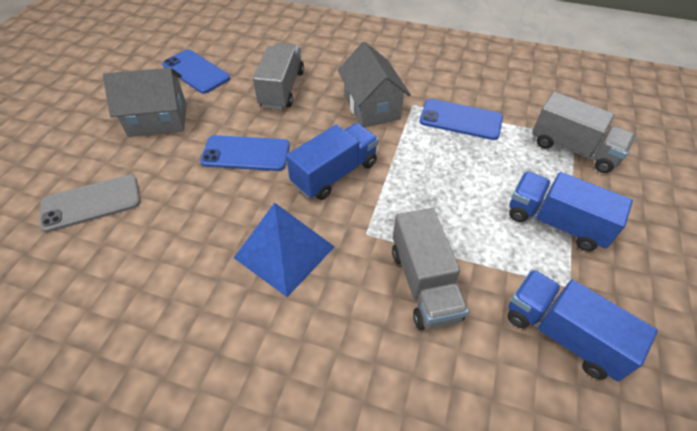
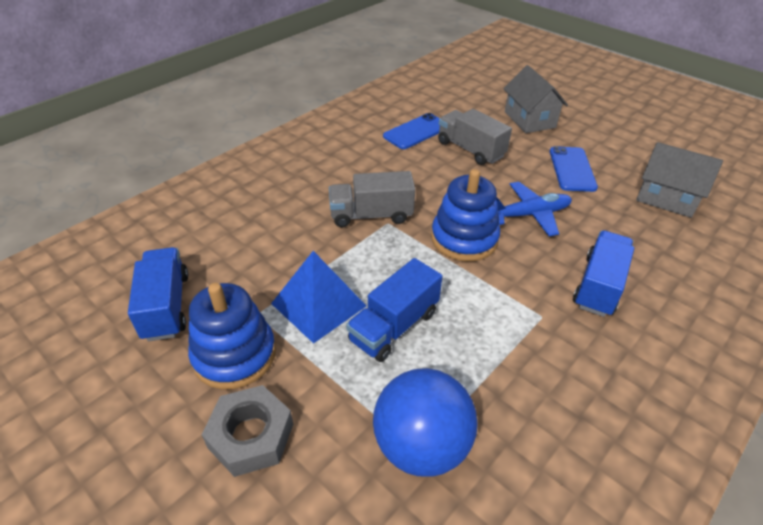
blue ball: 0 -> 1
blue phone: 3 -> 2
blue plane: 0 -> 1
blue stacking toy: 0 -> 2
grey nut: 0 -> 1
grey phone: 1 -> 0
grey truck: 3 -> 2

